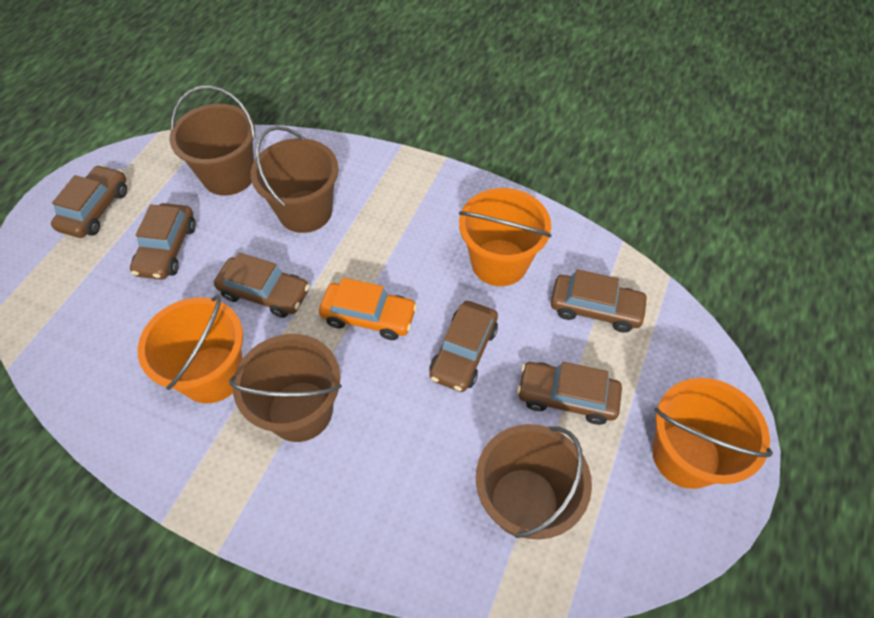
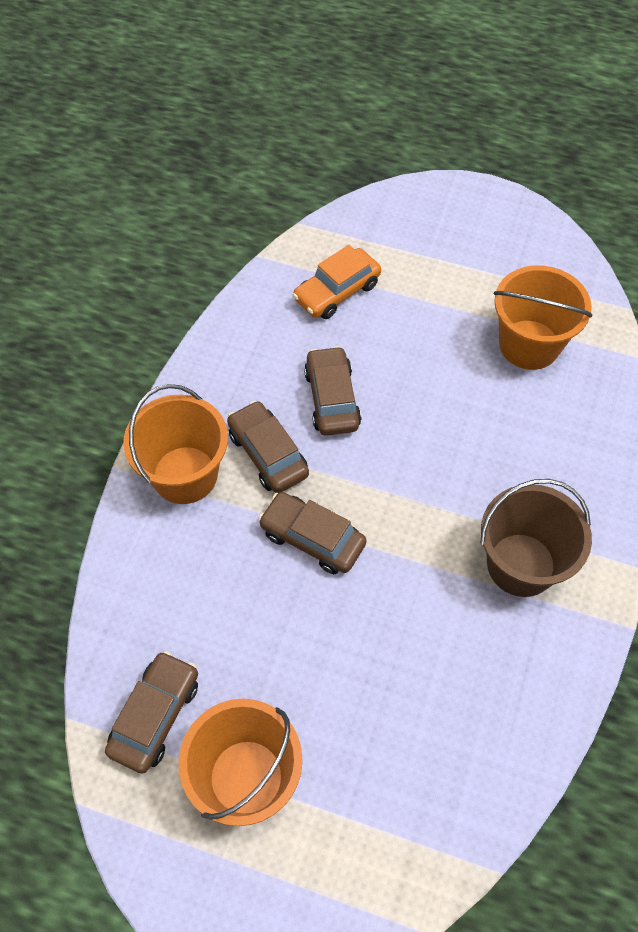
brown bucket: 4 -> 1
brown car: 6 -> 4

